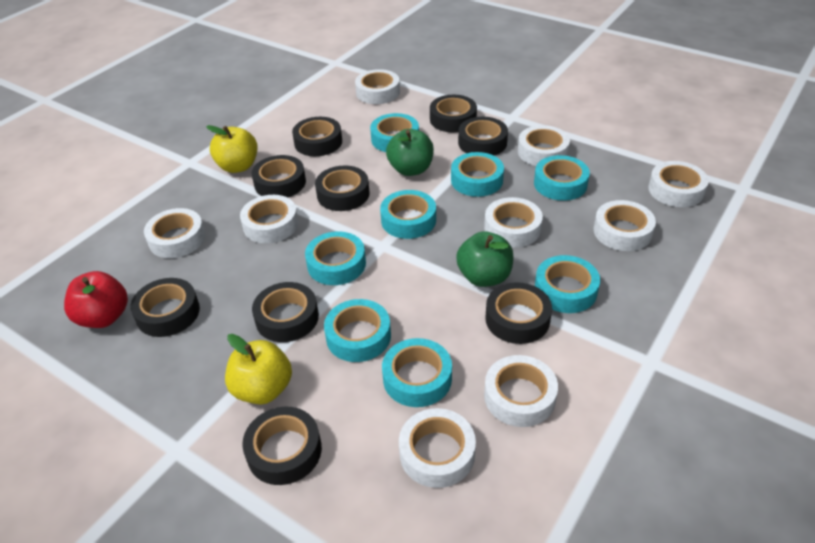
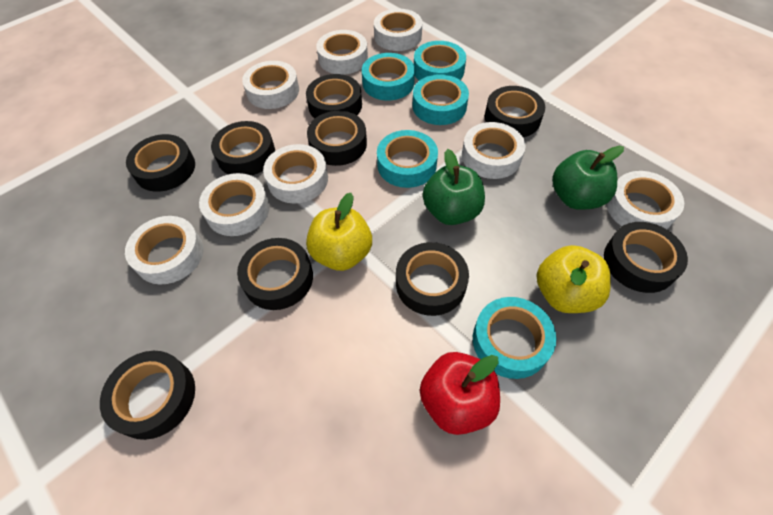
turquoise tape: 8 -> 5
white tape: 9 -> 8

